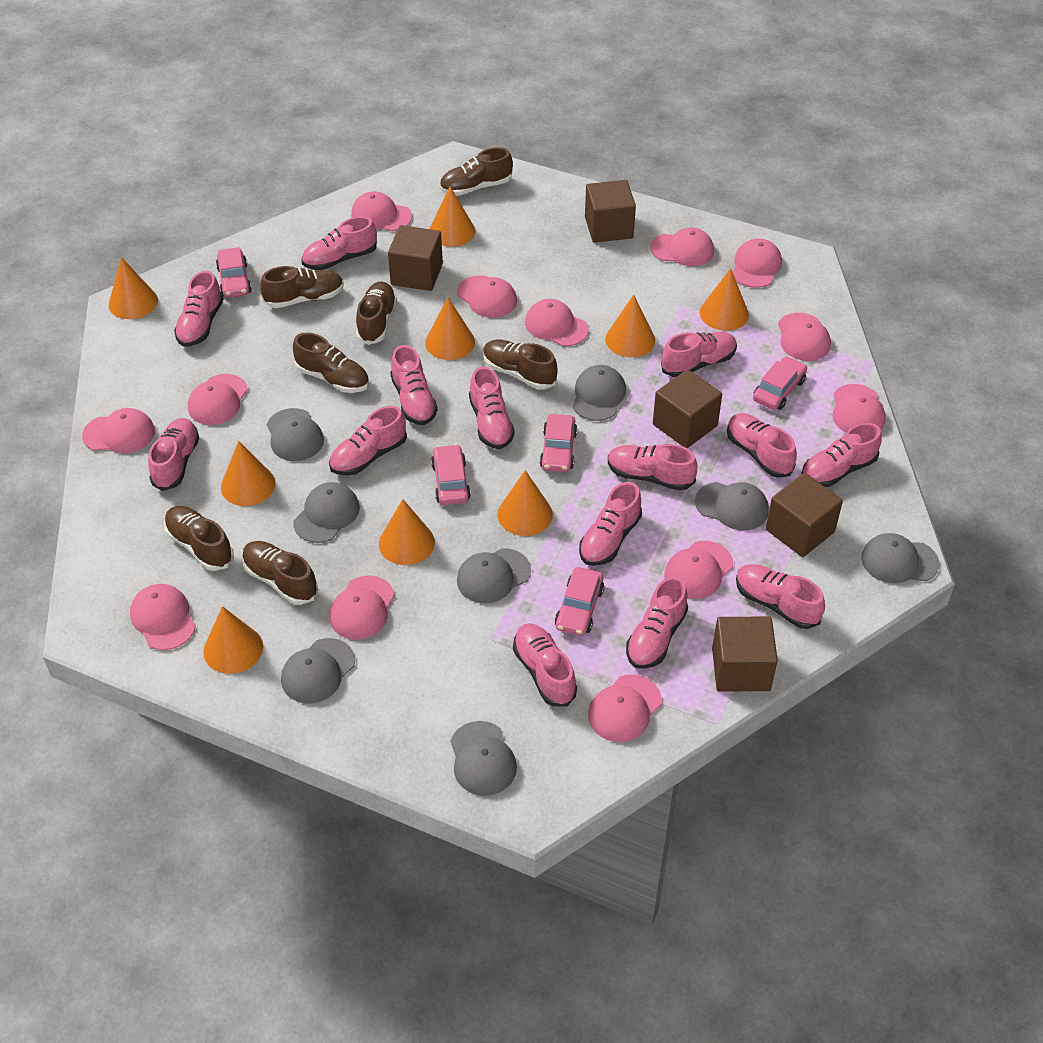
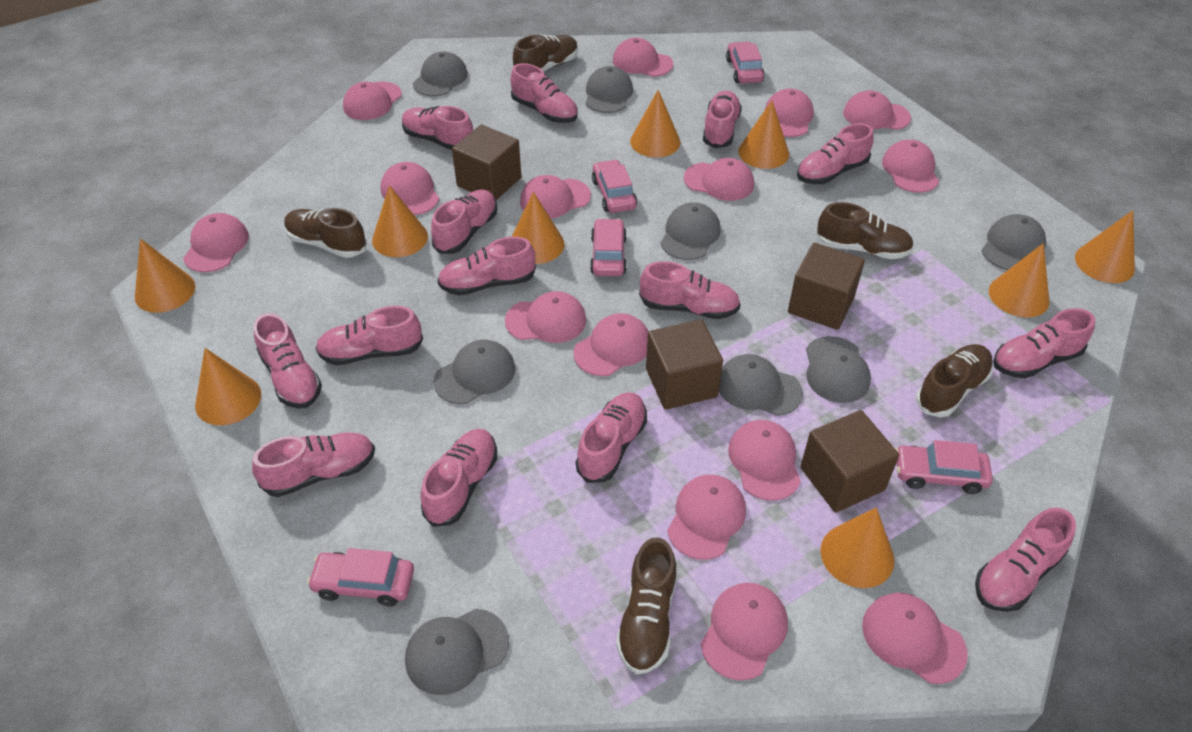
brown cube: 5 -> 4
brown shoe: 7 -> 5
pink cap: 13 -> 15

